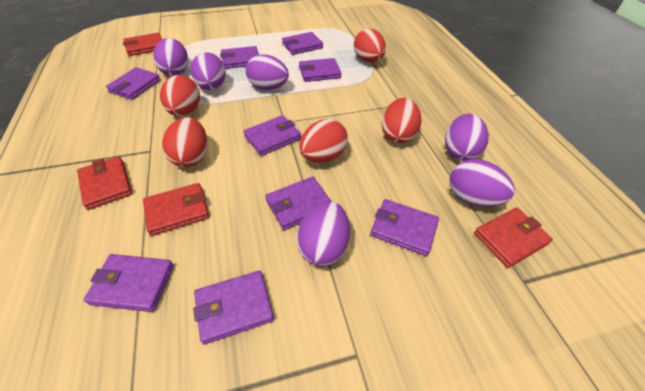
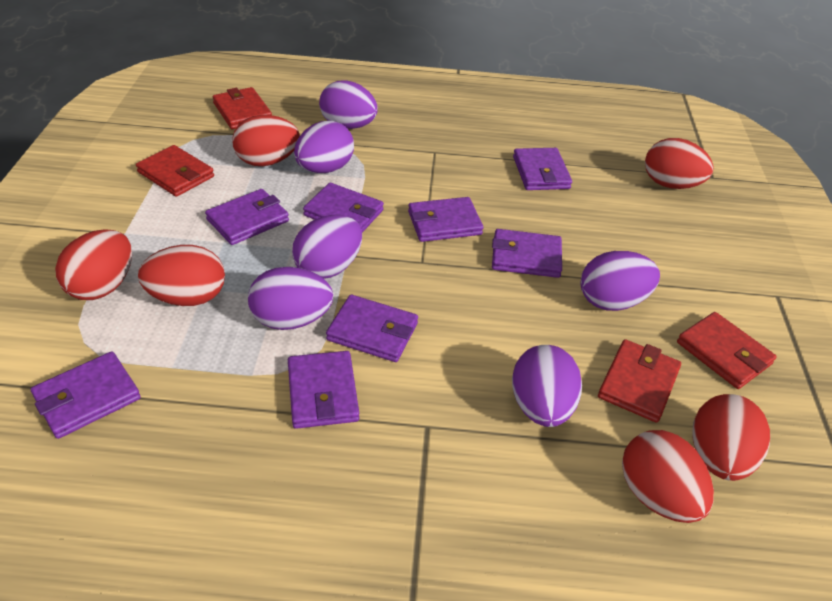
purple wallet: 9 -> 8
red egg: 5 -> 6

